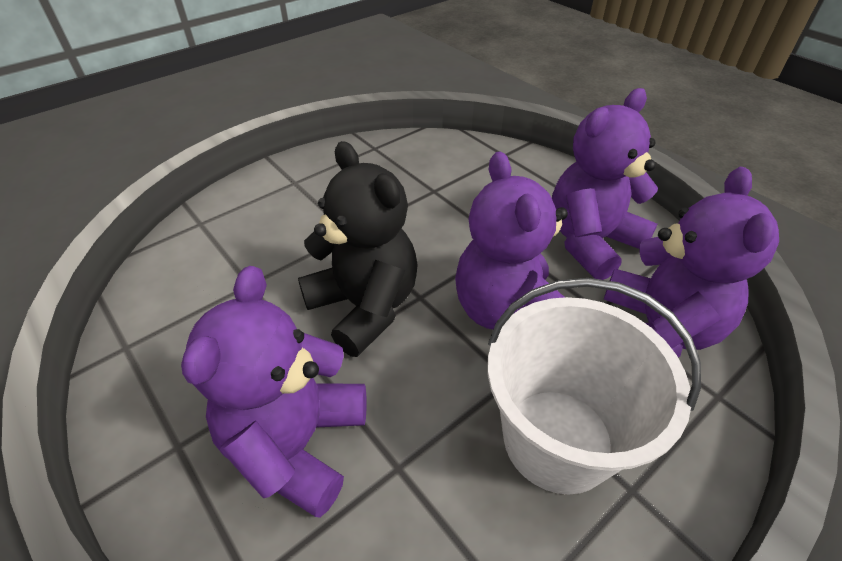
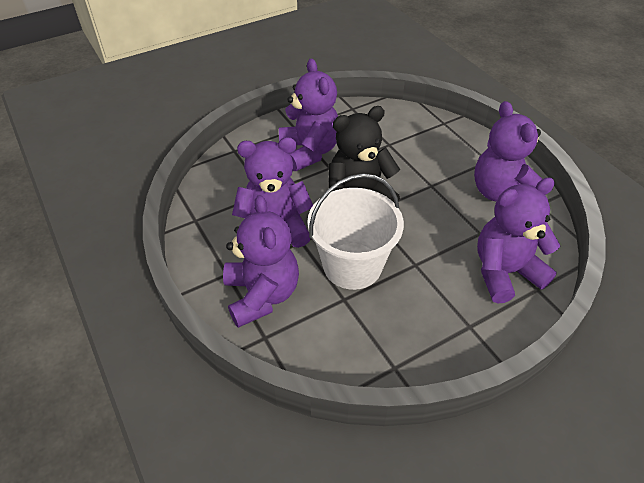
purple teddy bear: 4 -> 5

